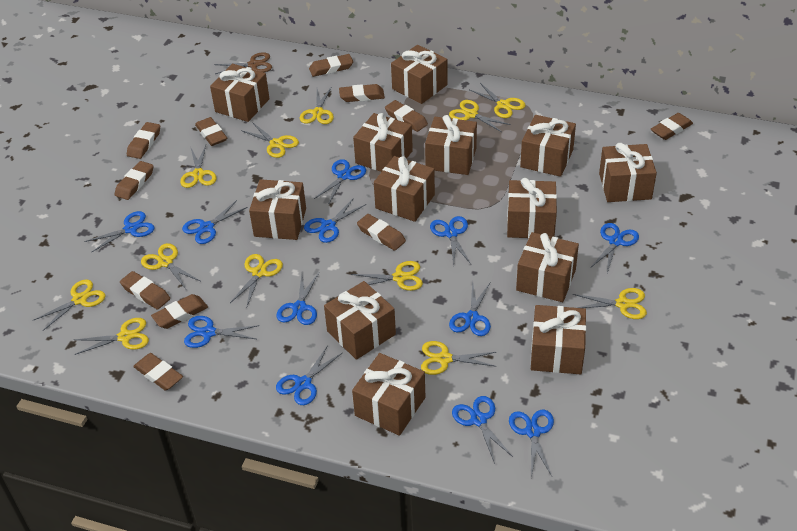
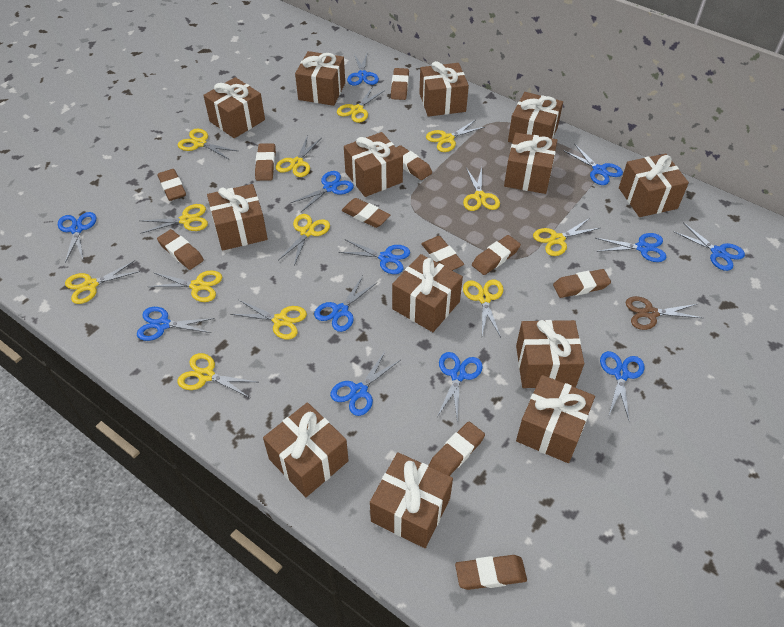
yellow scissors: 12 -> 13

